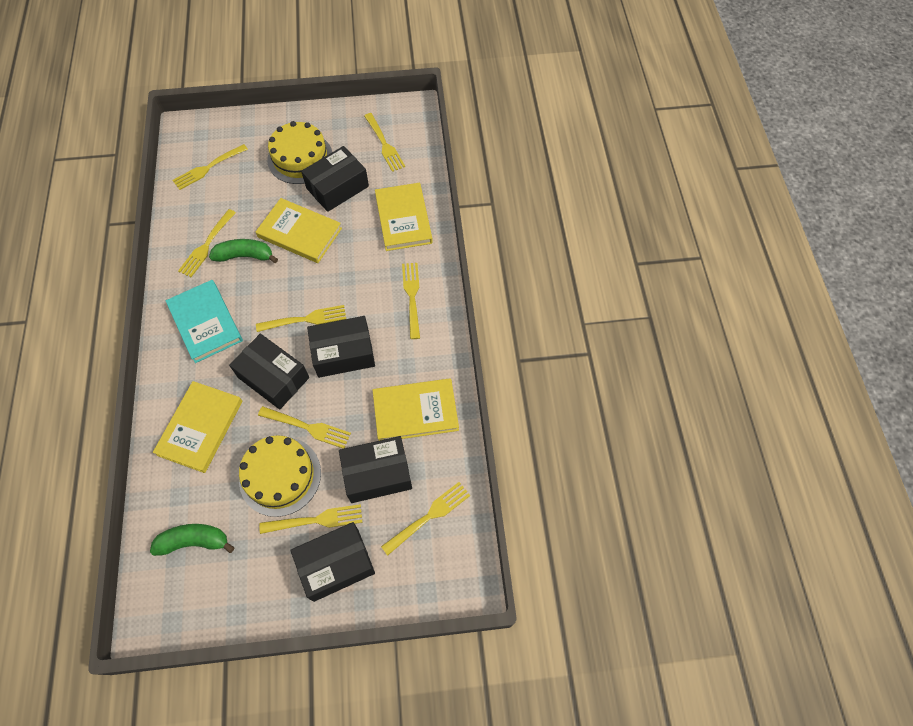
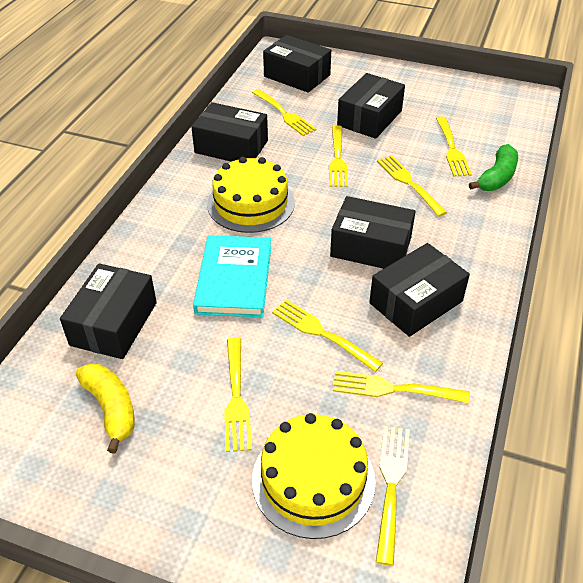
black box: 5 -> 6
green banana: 2 -> 1
yellow banana: 0 -> 1
yellow book: 4 -> 0

